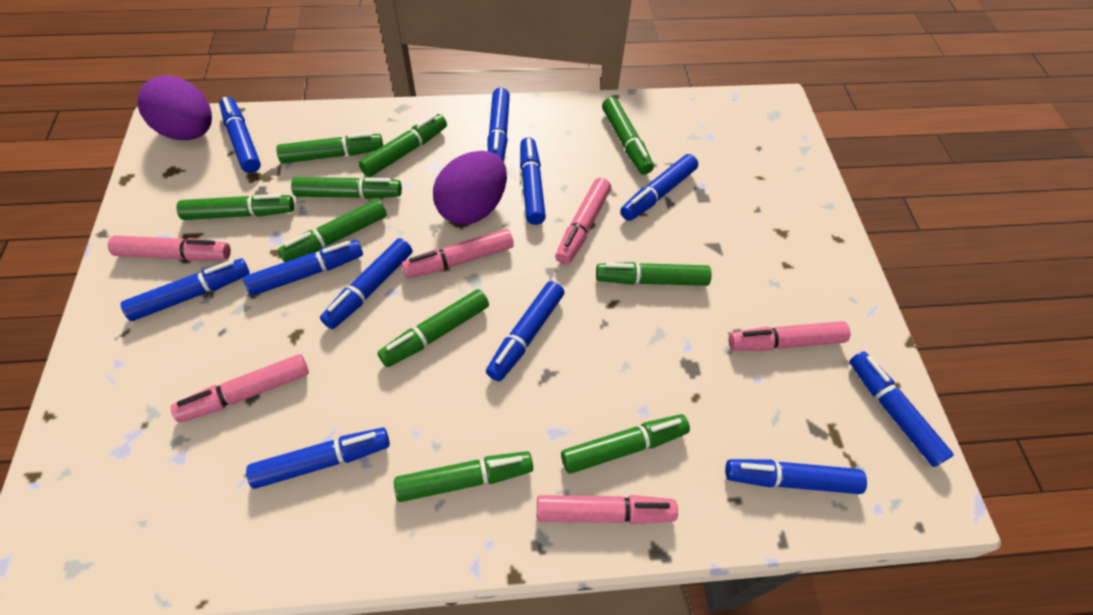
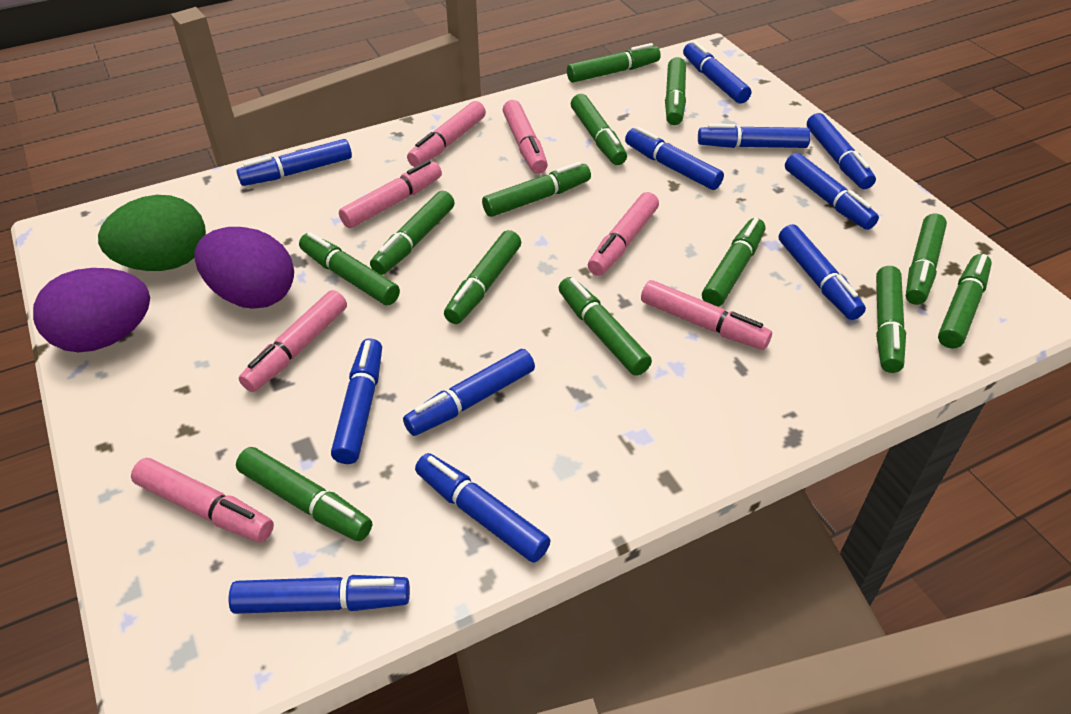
green egg: 0 -> 1
green marker: 10 -> 13
pink marker: 6 -> 7

